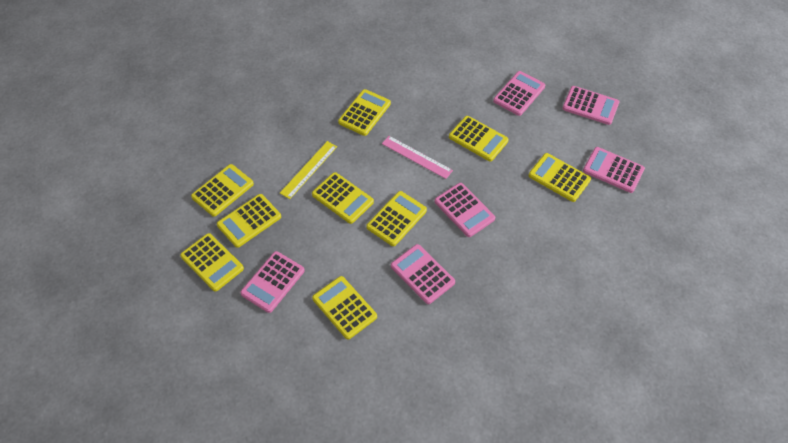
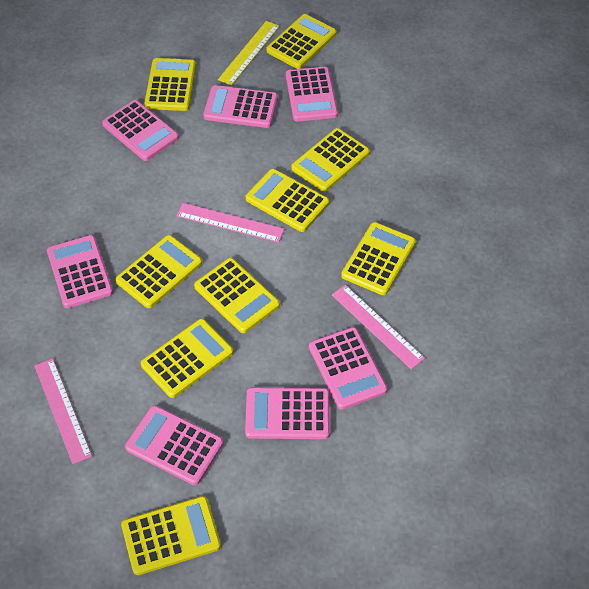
pink calculator: 6 -> 7
pink ruler: 1 -> 3

